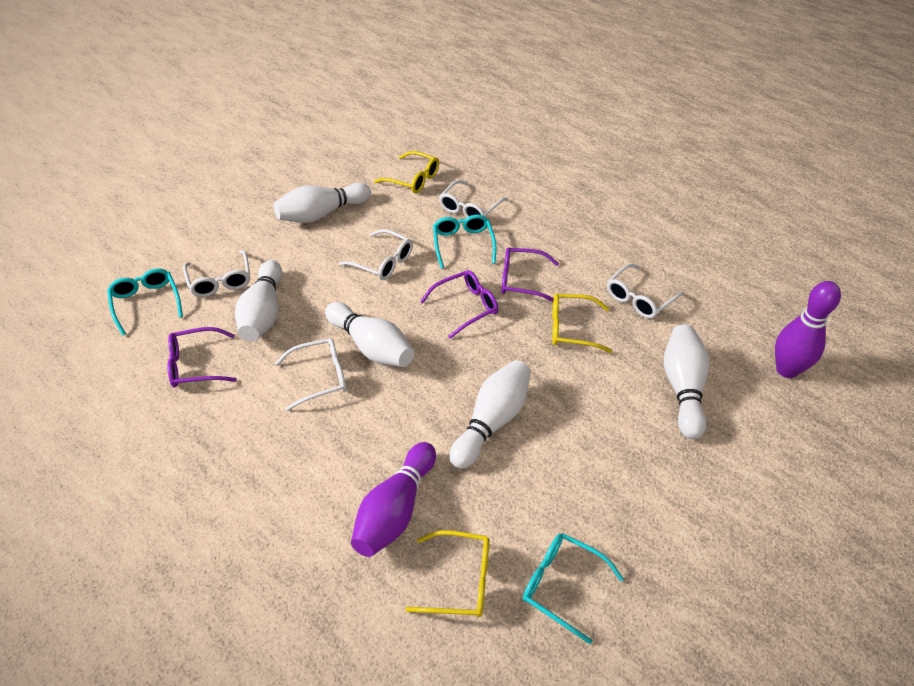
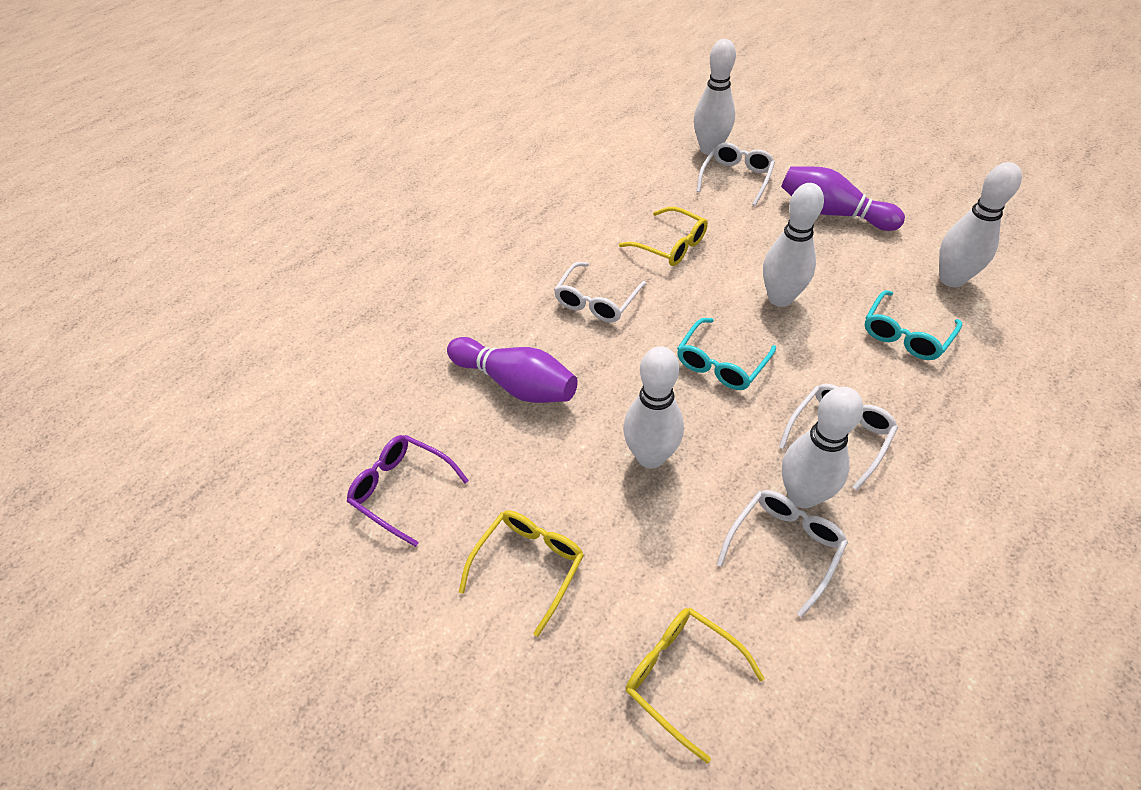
purple glasses: 3 -> 1
turquoise glasses: 3 -> 2
white glasses: 5 -> 4

